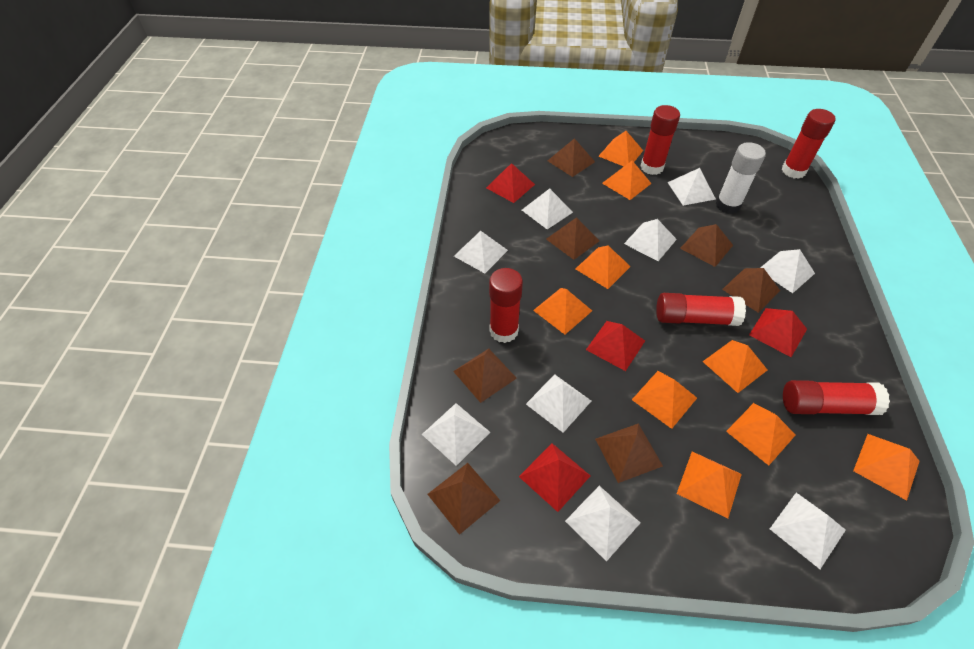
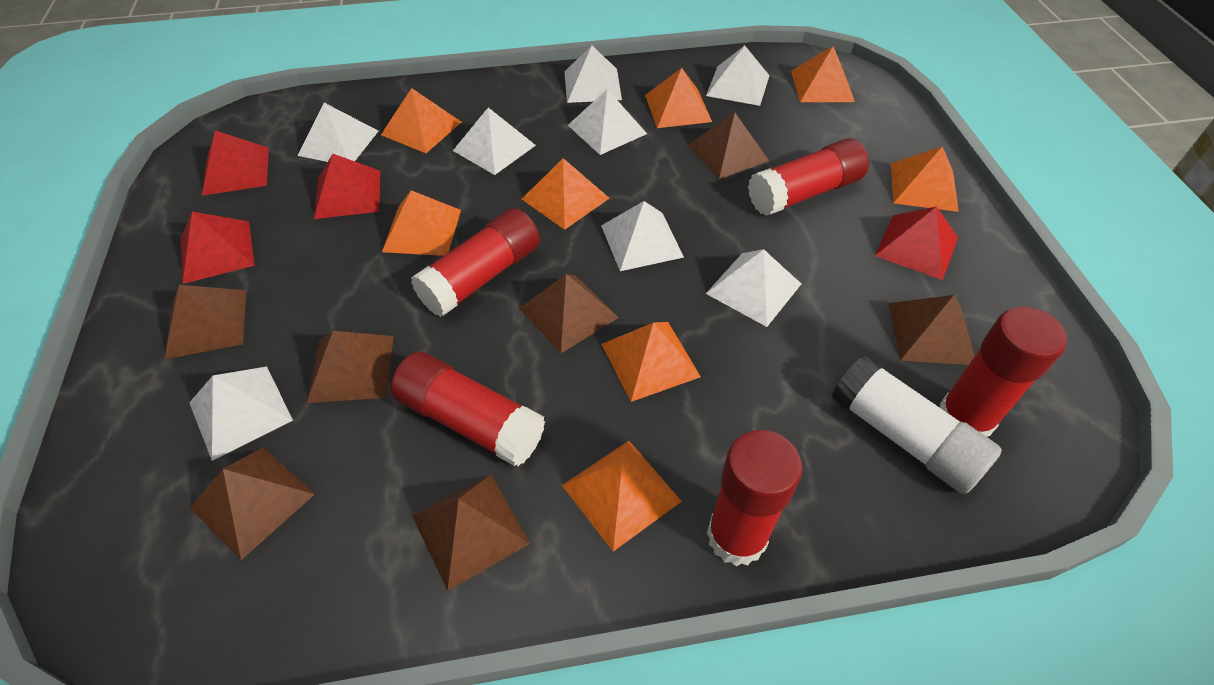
orange pyramid: 9 -> 8
white pyramid: 9 -> 8

